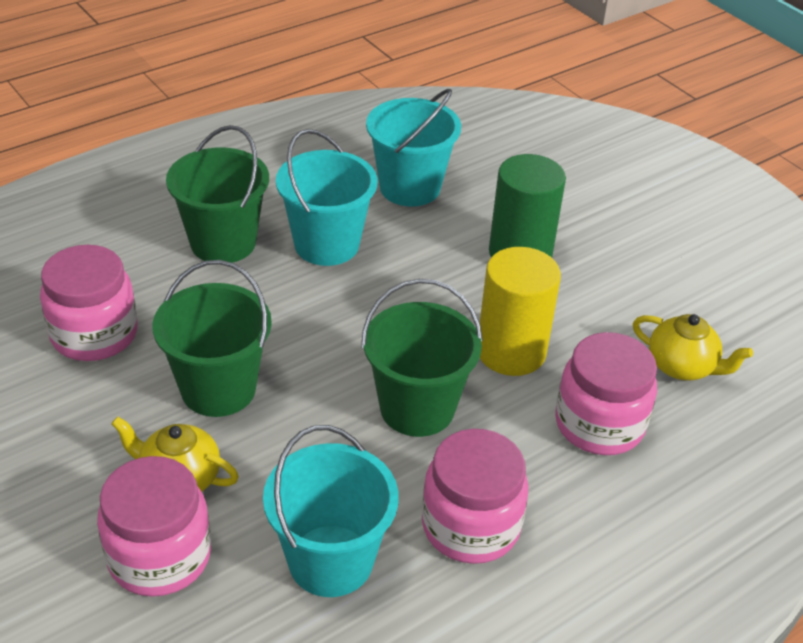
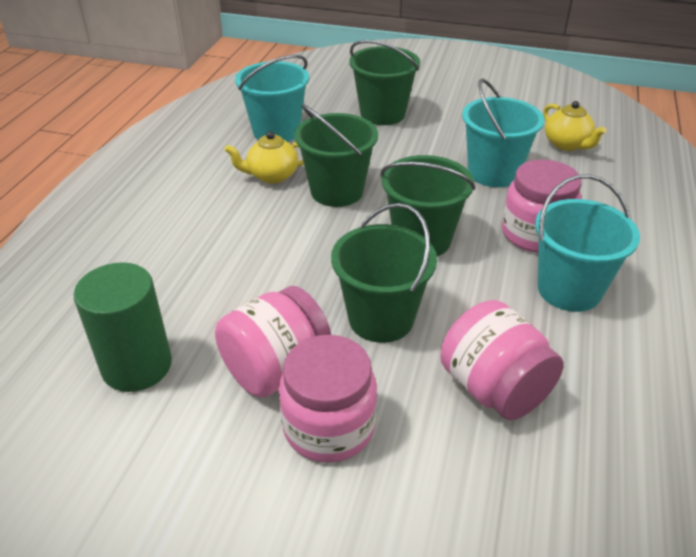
green bucket: 3 -> 4
yellow cylinder: 1 -> 0

